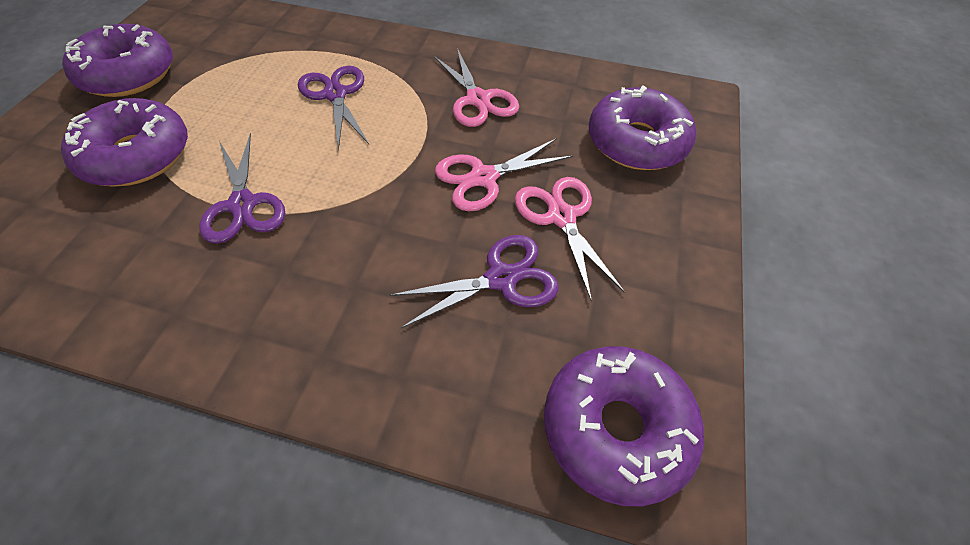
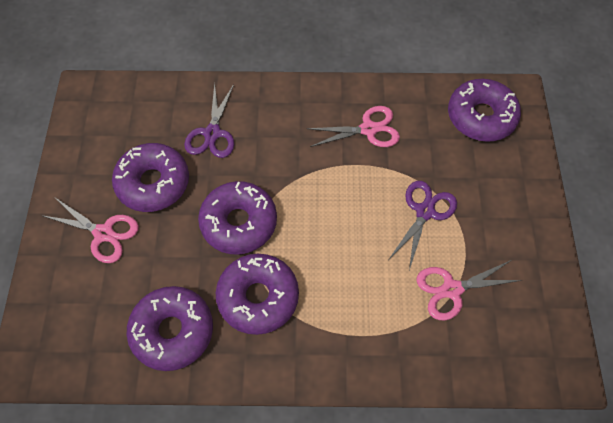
purple donut: 4 -> 5
purple scissors: 3 -> 2

